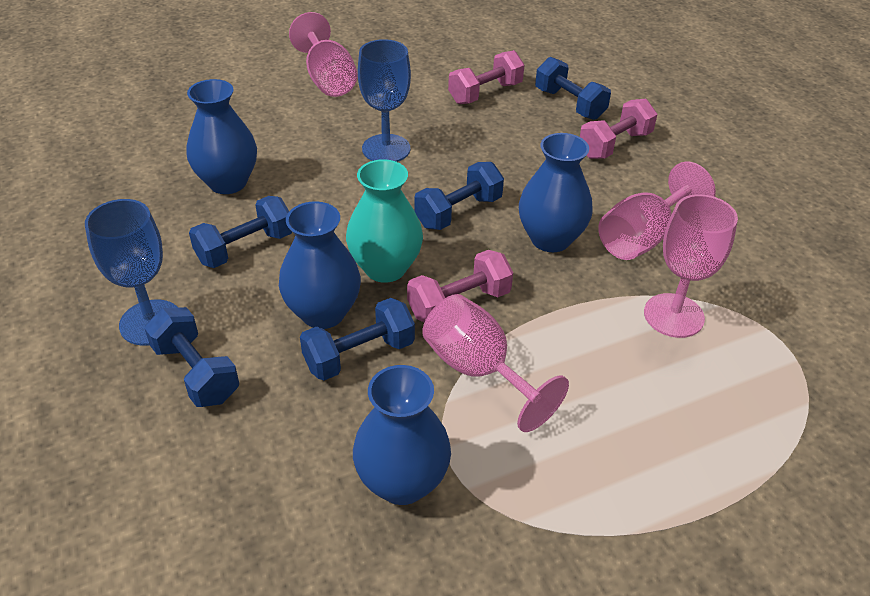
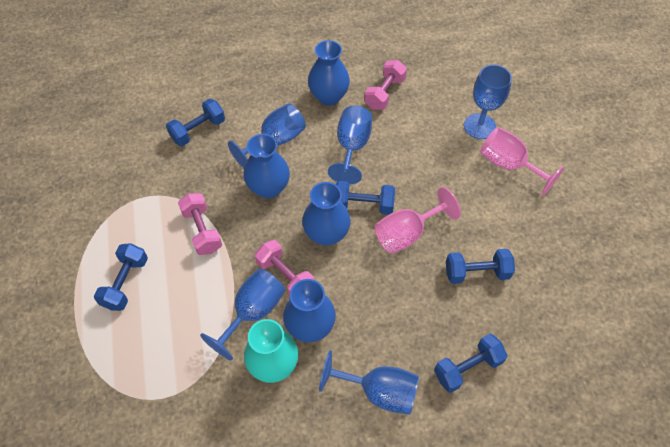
blue goblet: 2 -> 5
pink goblet: 4 -> 2

